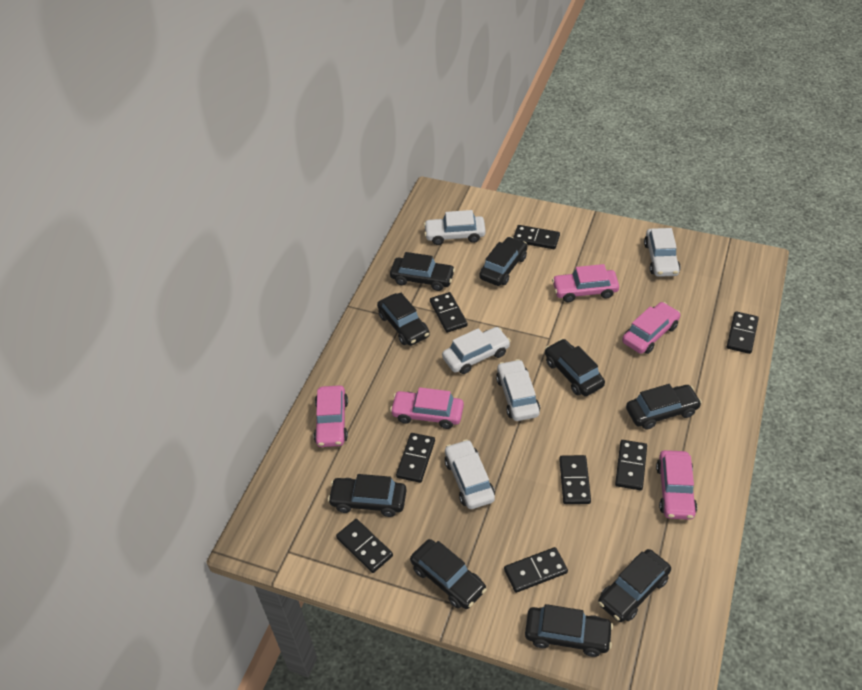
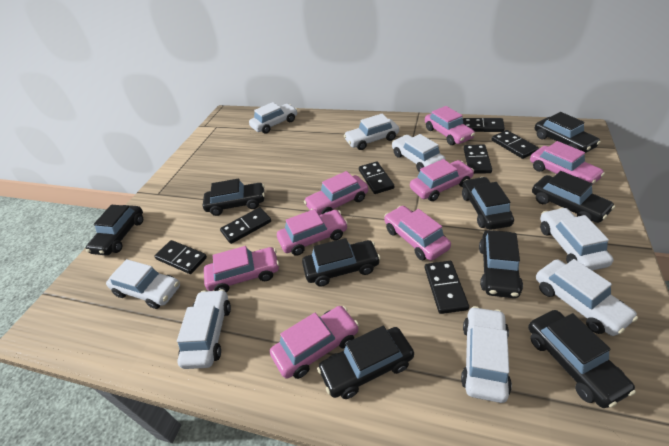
black domino: 8 -> 7
pink car: 5 -> 8
white car: 5 -> 8

